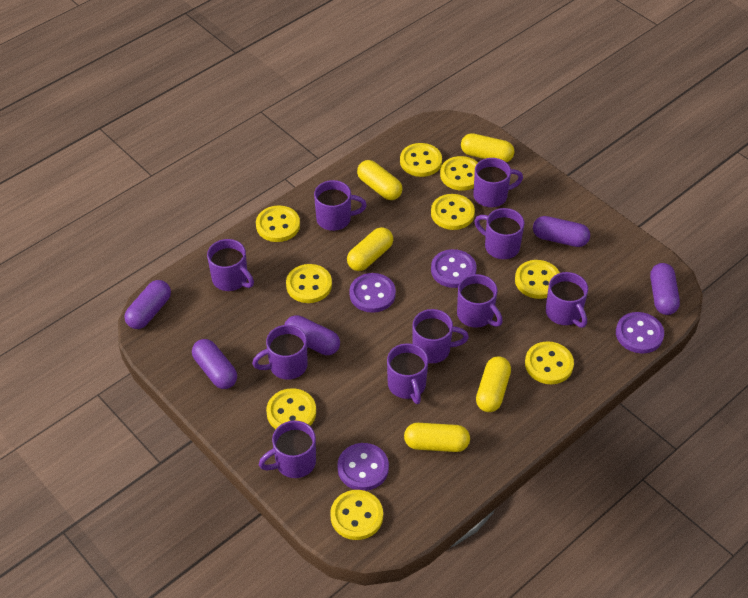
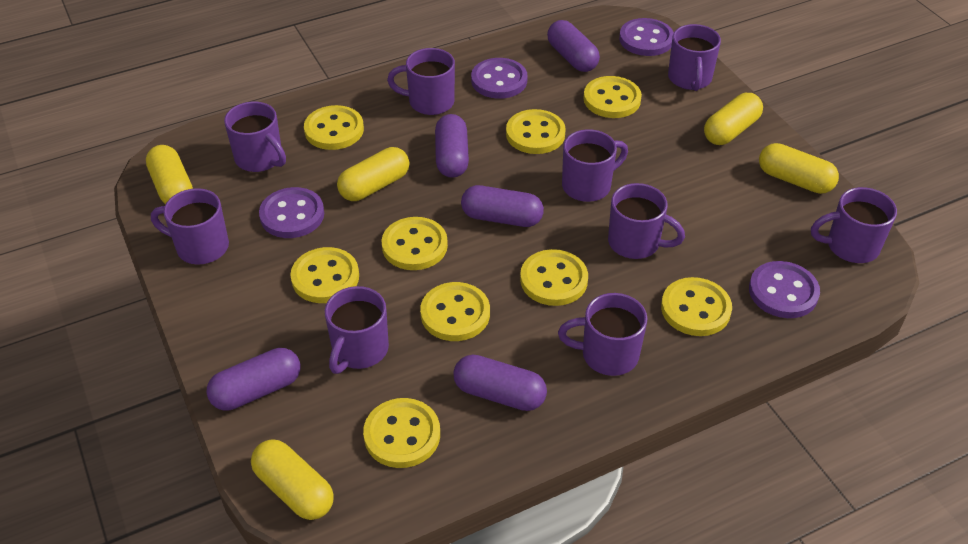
purple mug: 10 -> 9

